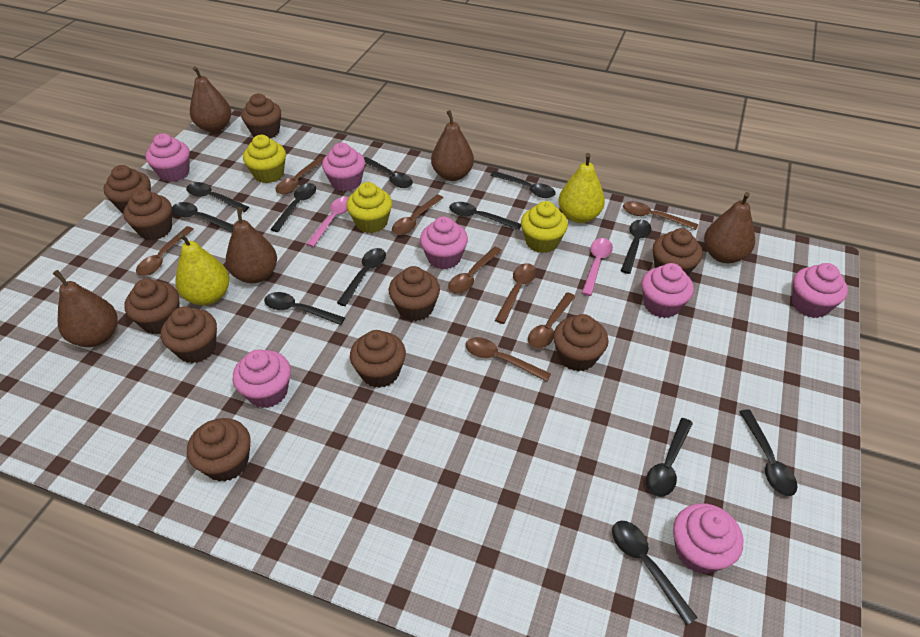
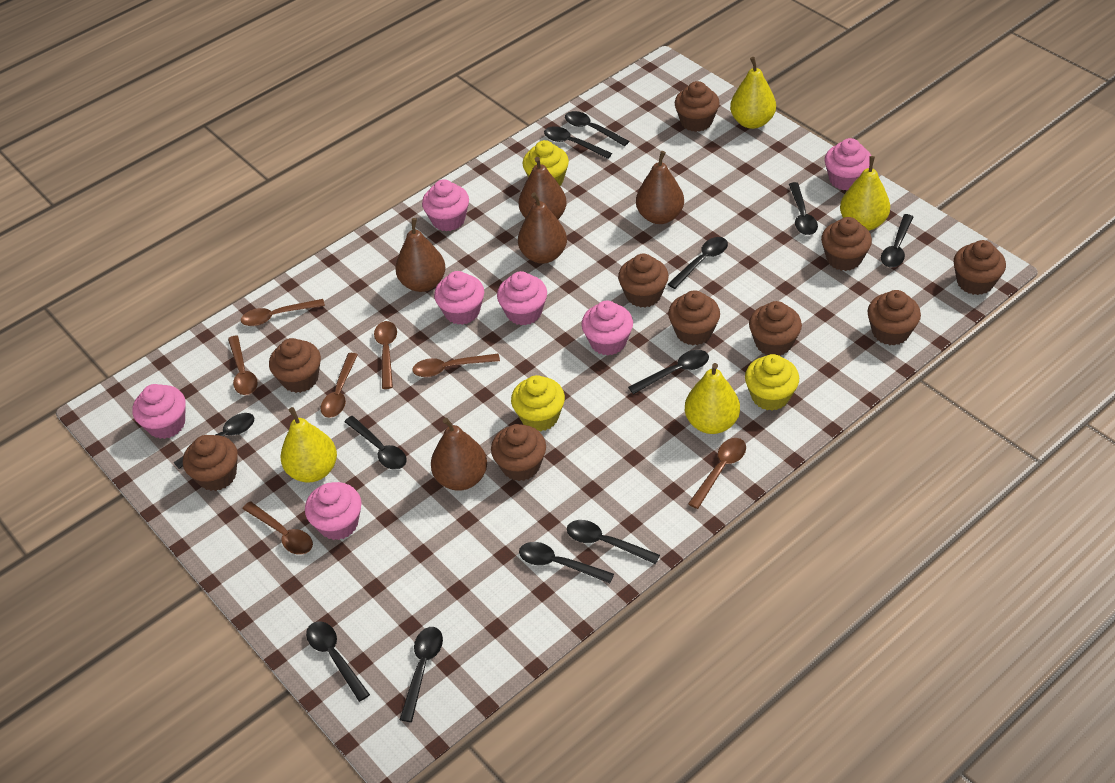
brown spoon: 8 -> 7
pink spoon: 2 -> 0
yellow pear: 2 -> 4

